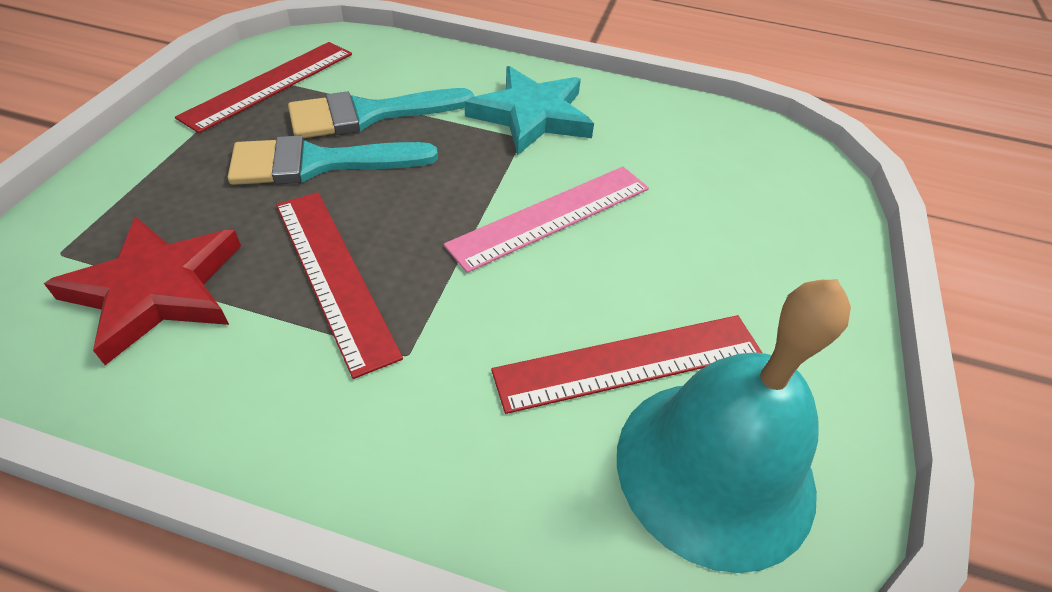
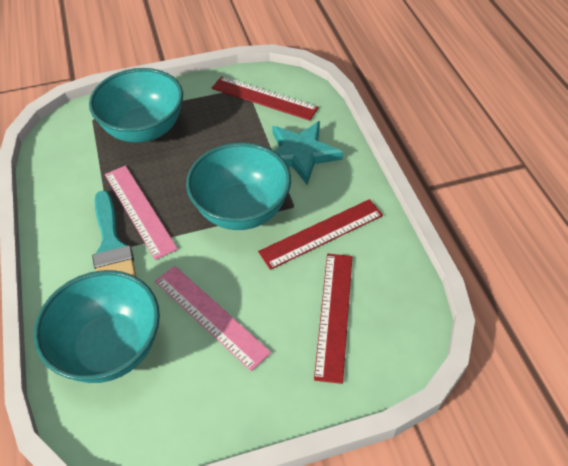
pink ruler: 1 -> 2
red star: 1 -> 0
turquoise bell: 1 -> 0
turquoise bowl: 0 -> 3
turquoise brush: 2 -> 1

